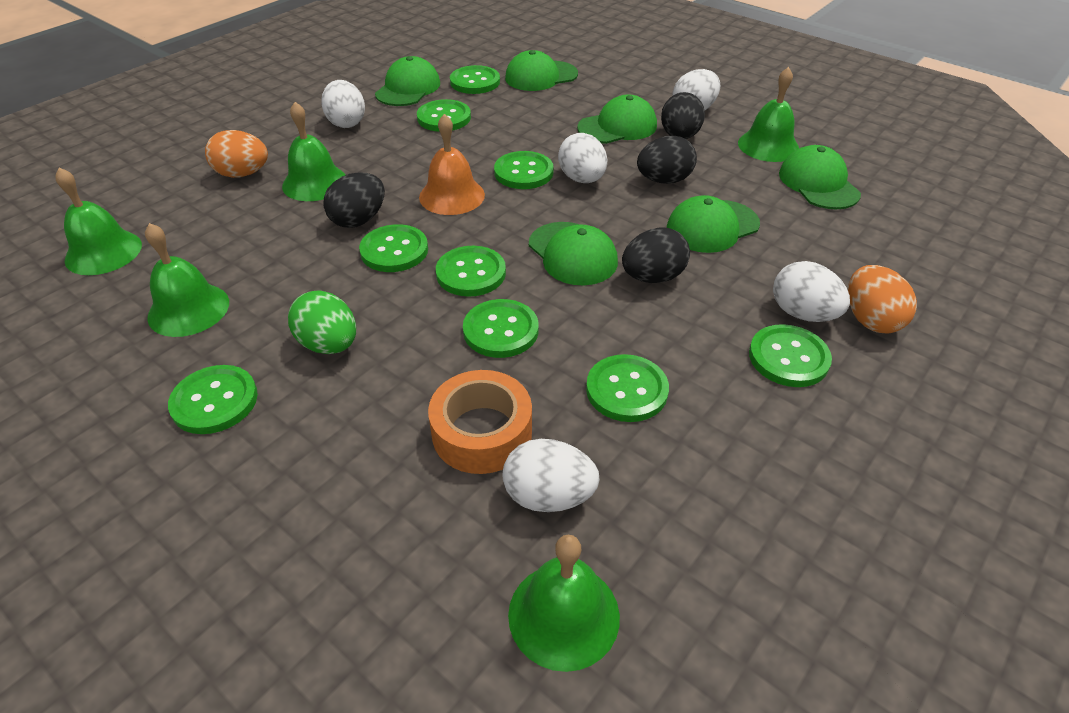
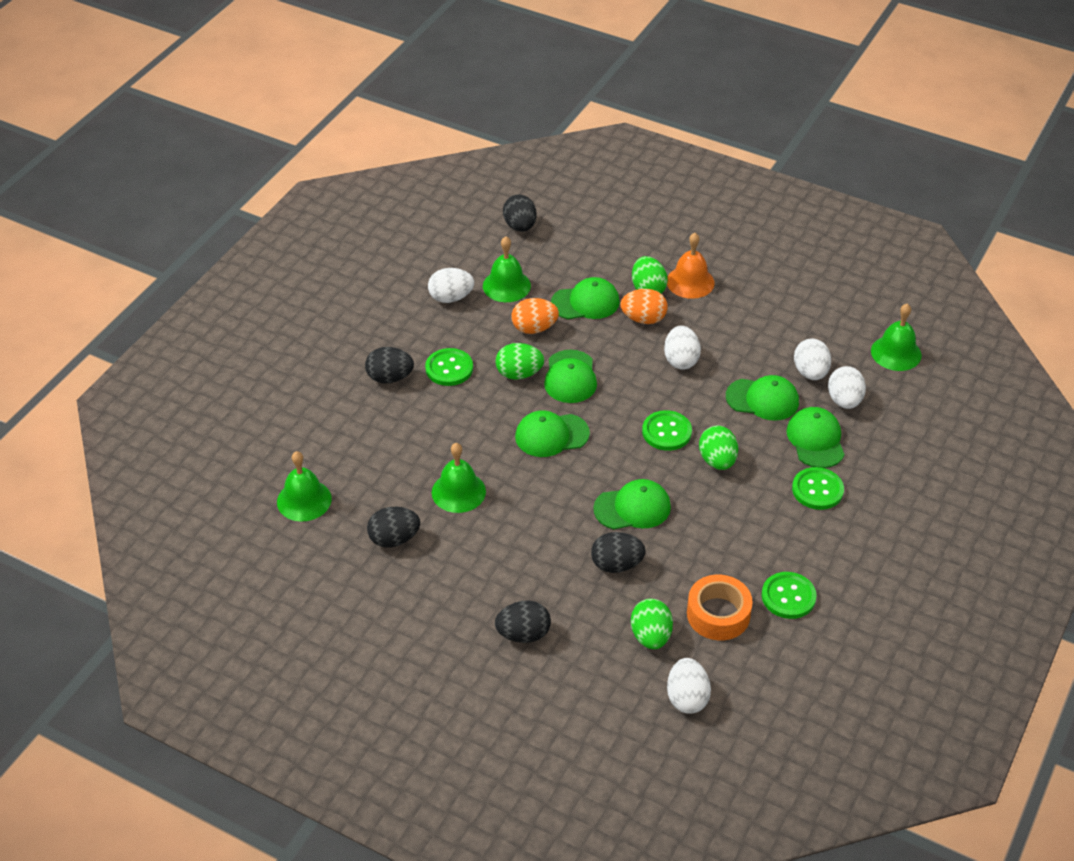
black egg: 4 -> 5
green bell: 5 -> 4
green button: 9 -> 4
green egg: 1 -> 4

